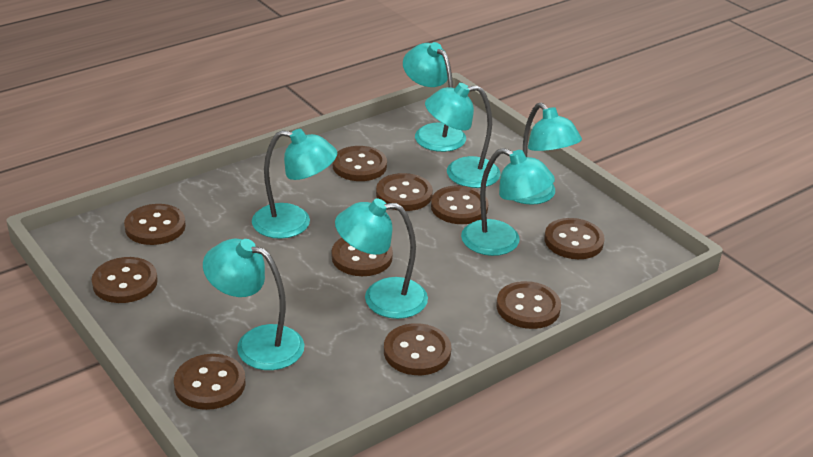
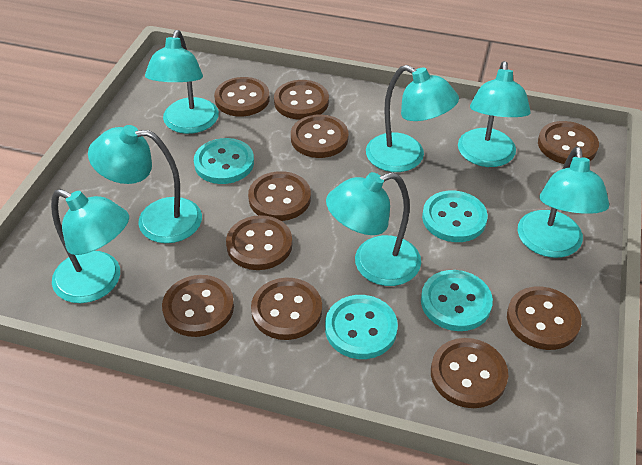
turquoise button: 0 -> 4

